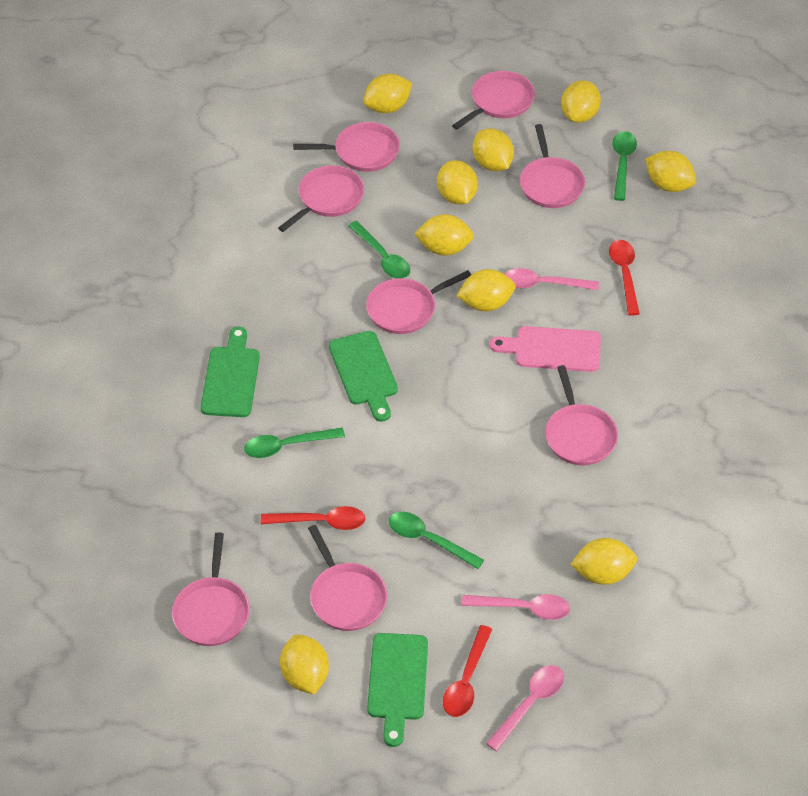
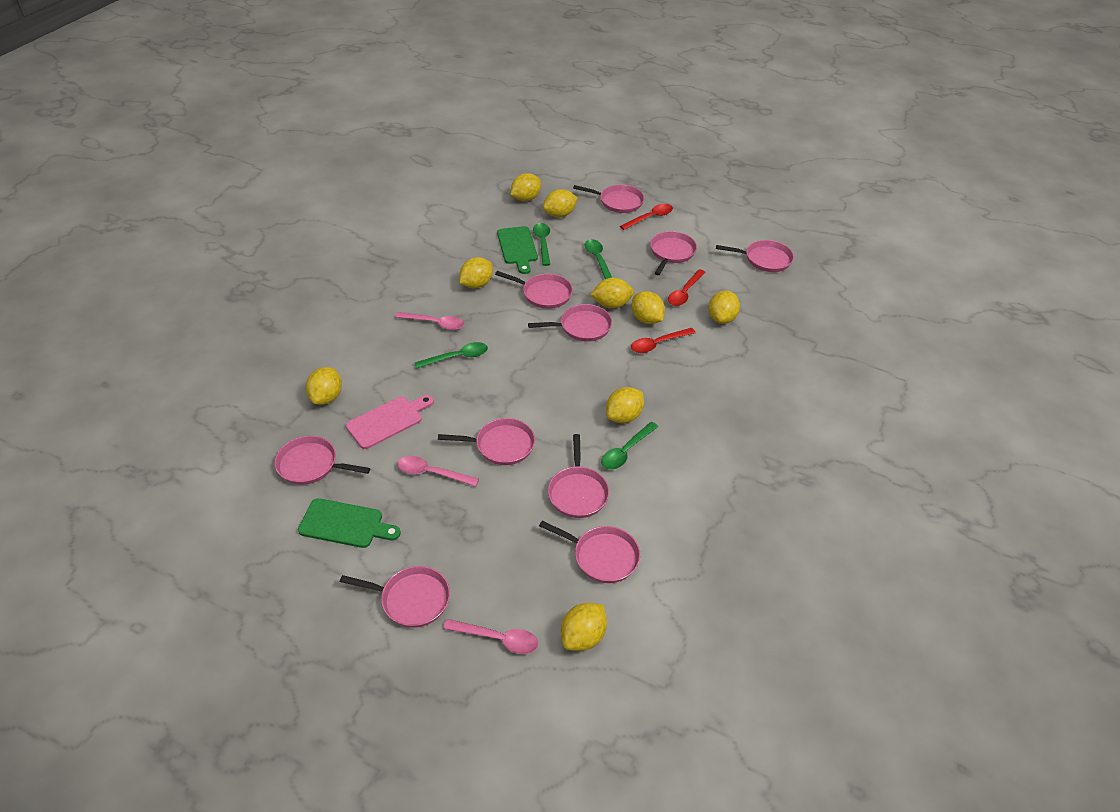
green cutting board: 3 -> 2
pink pan: 8 -> 10

